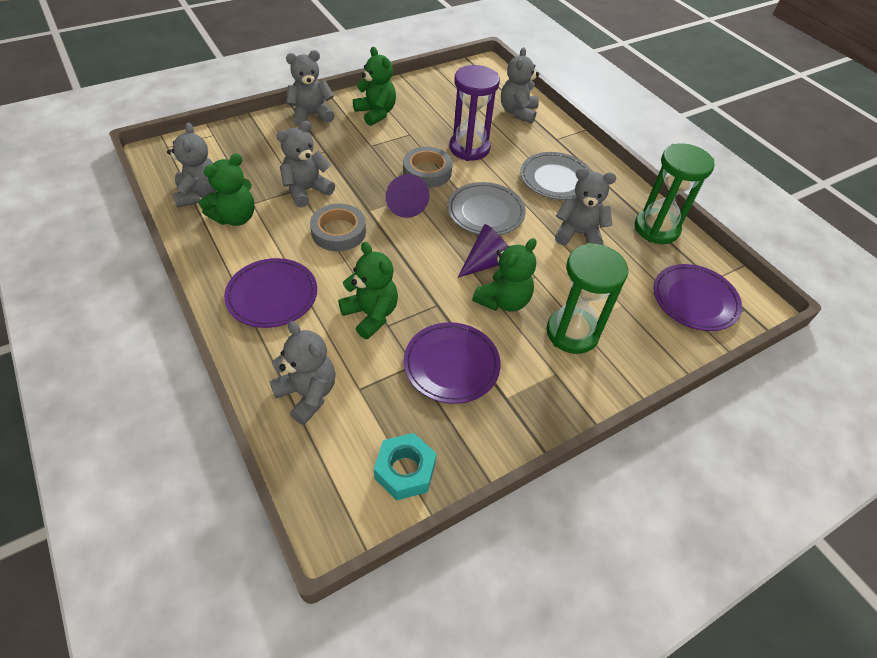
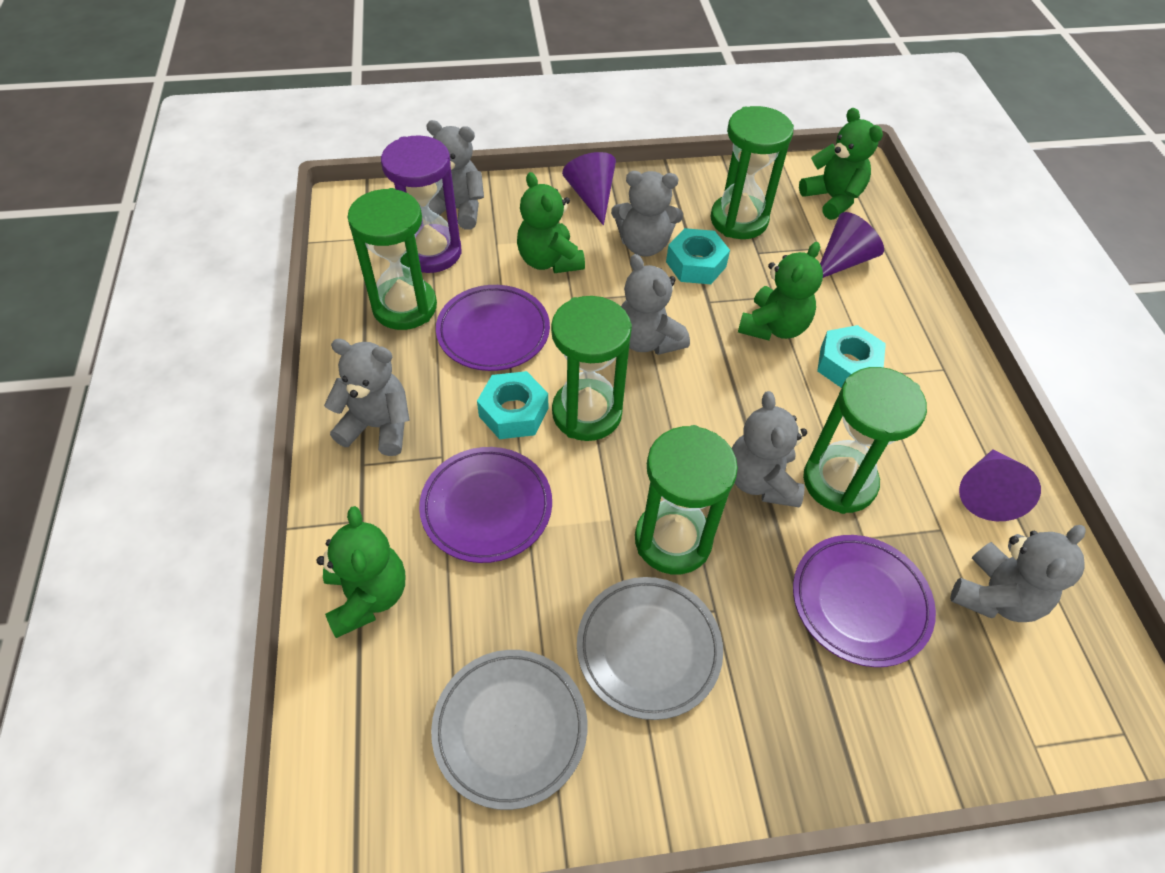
green hourglass: 2 -> 5
grey tape: 2 -> 0
purple cone: 2 -> 3
turquoise nut: 1 -> 3

